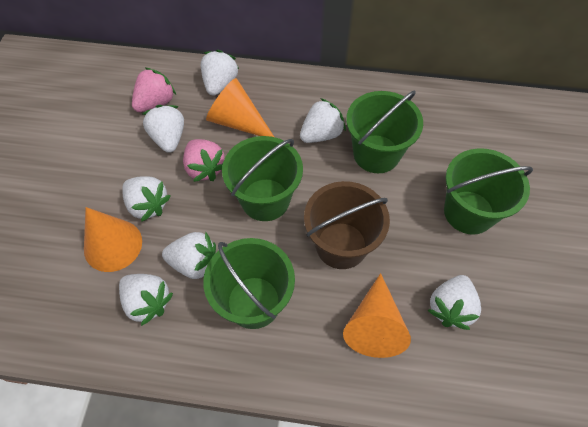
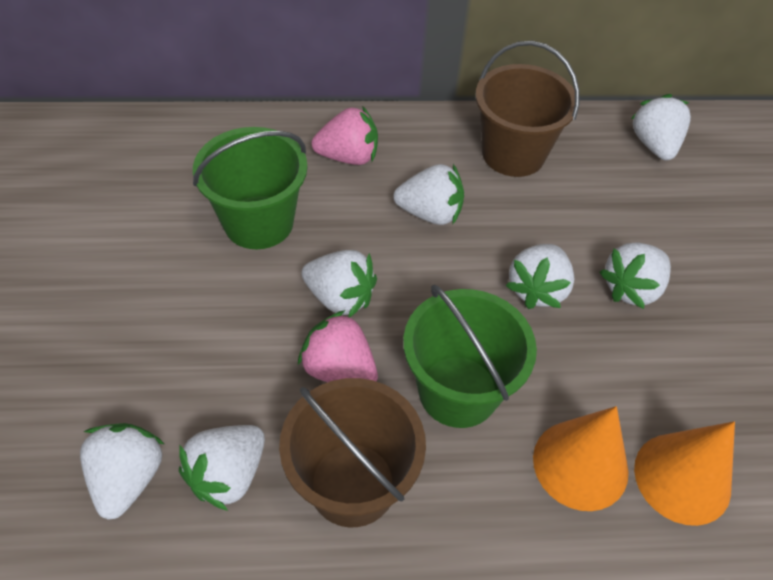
brown bucket: 1 -> 2
green bucket: 4 -> 2
orange cone: 3 -> 2

